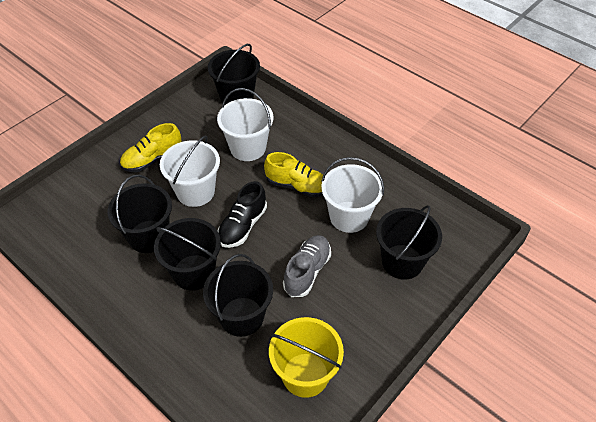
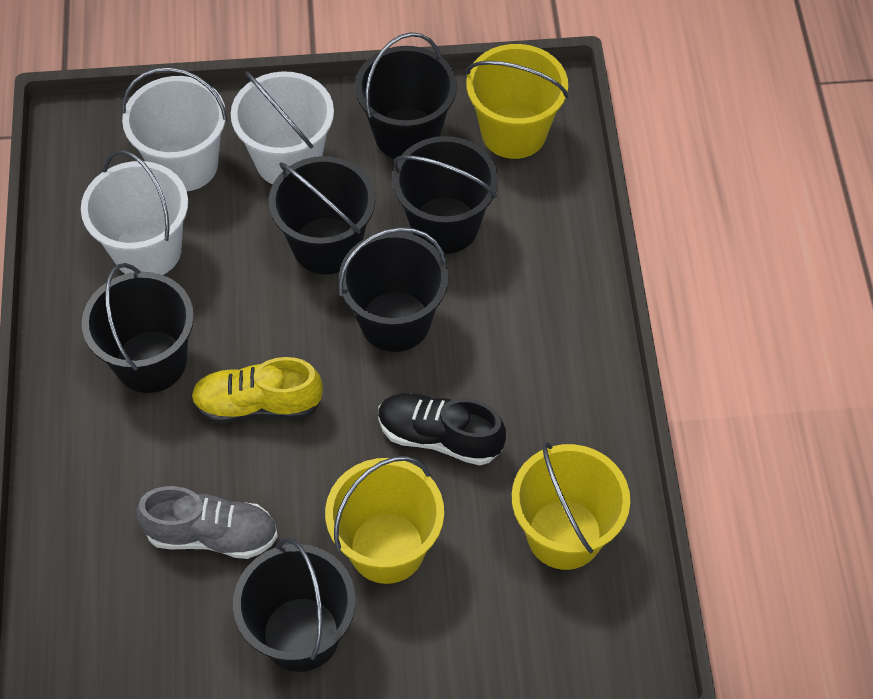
black bucket: 5 -> 6
yellow bucket: 1 -> 3
yellow shoe: 2 -> 1

